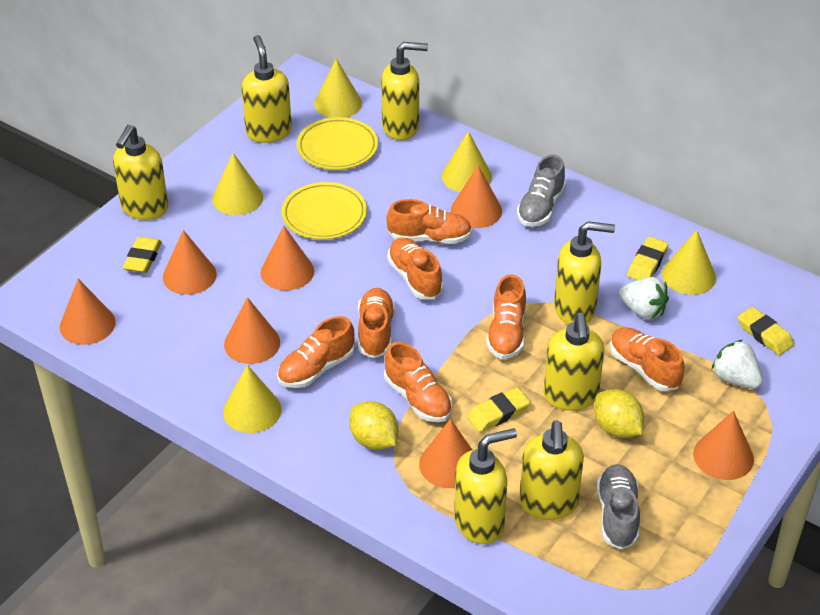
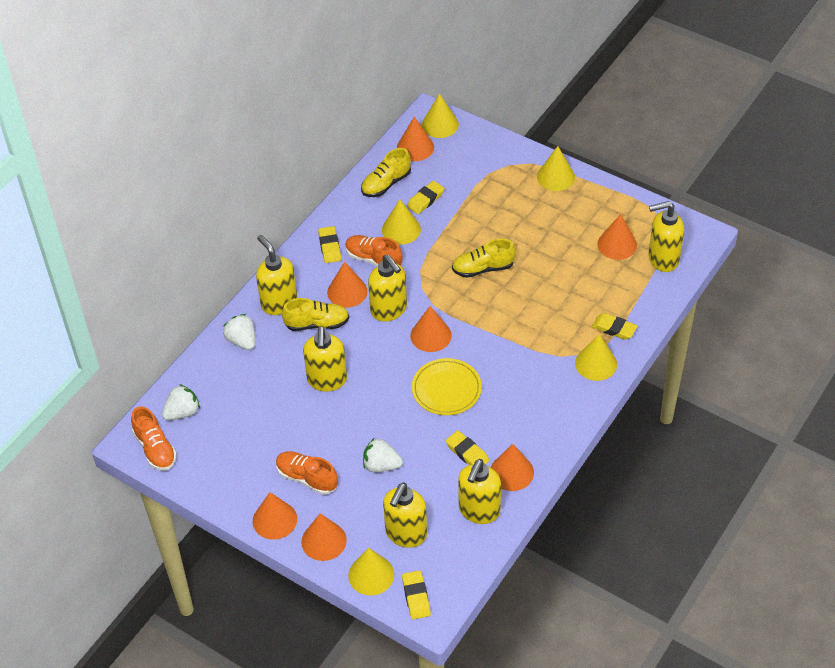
grey shoe: 2 -> 0
orange shoe: 7 -> 3
white strawberry: 2 -> 3
yellow eraser: 4 -> 5
yellow lemon: 2 -> 0
yellow plate: 2 -> 1
yellow shoe: 0 -> 3
yellow soap dispenser: 7 -> 6

